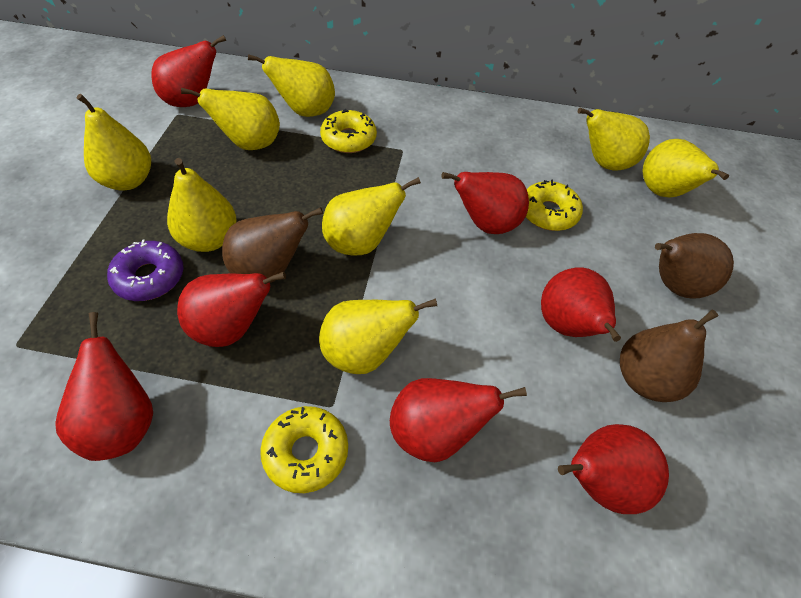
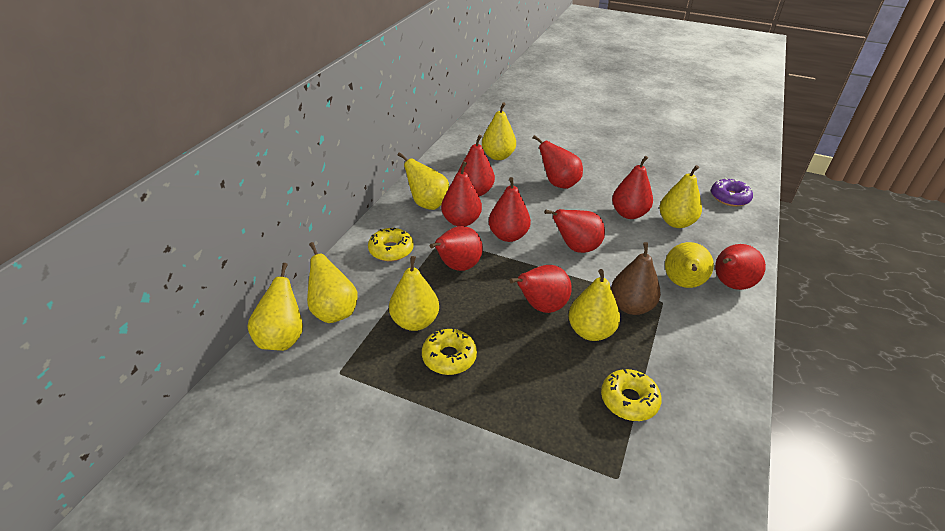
brown pear: 3 -> 1
red pear: 7 -> 9

